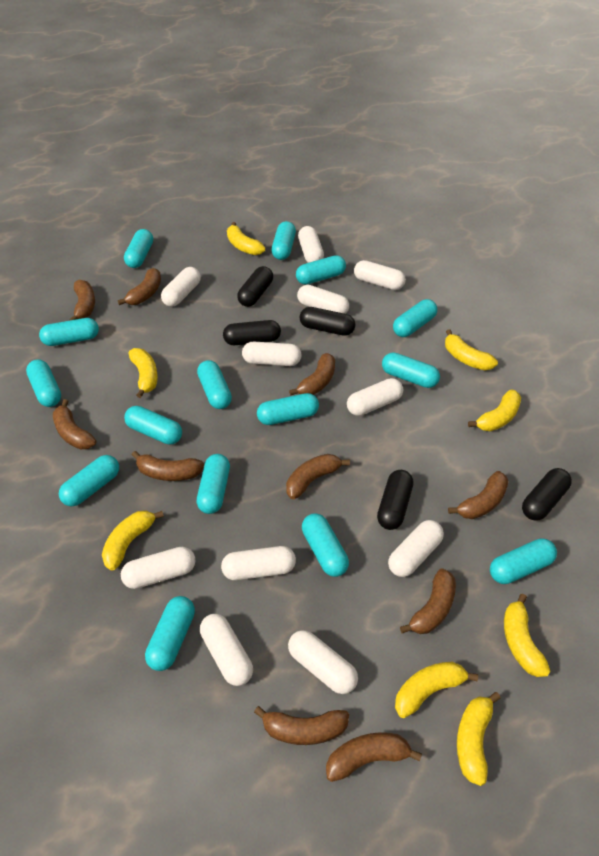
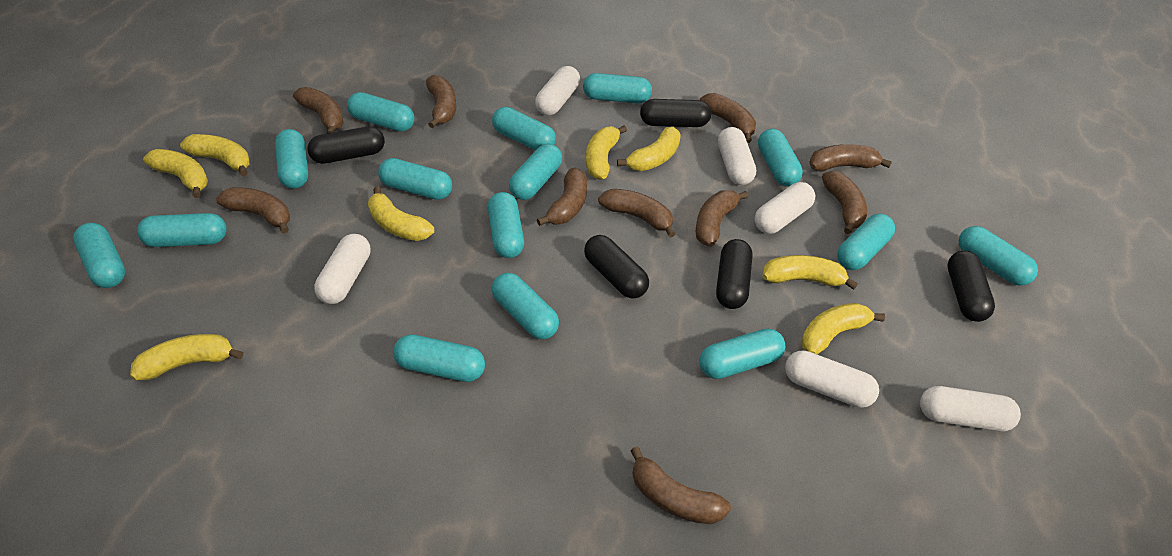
white capsule: 11 -> 6

